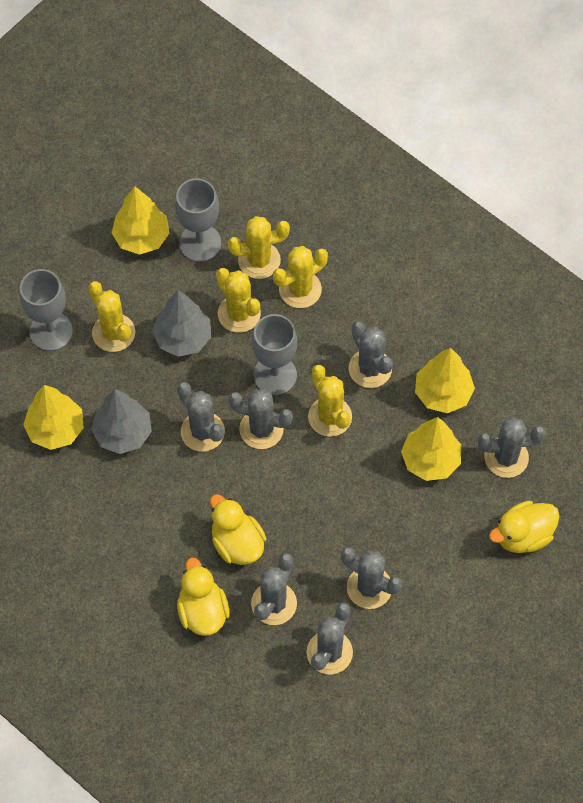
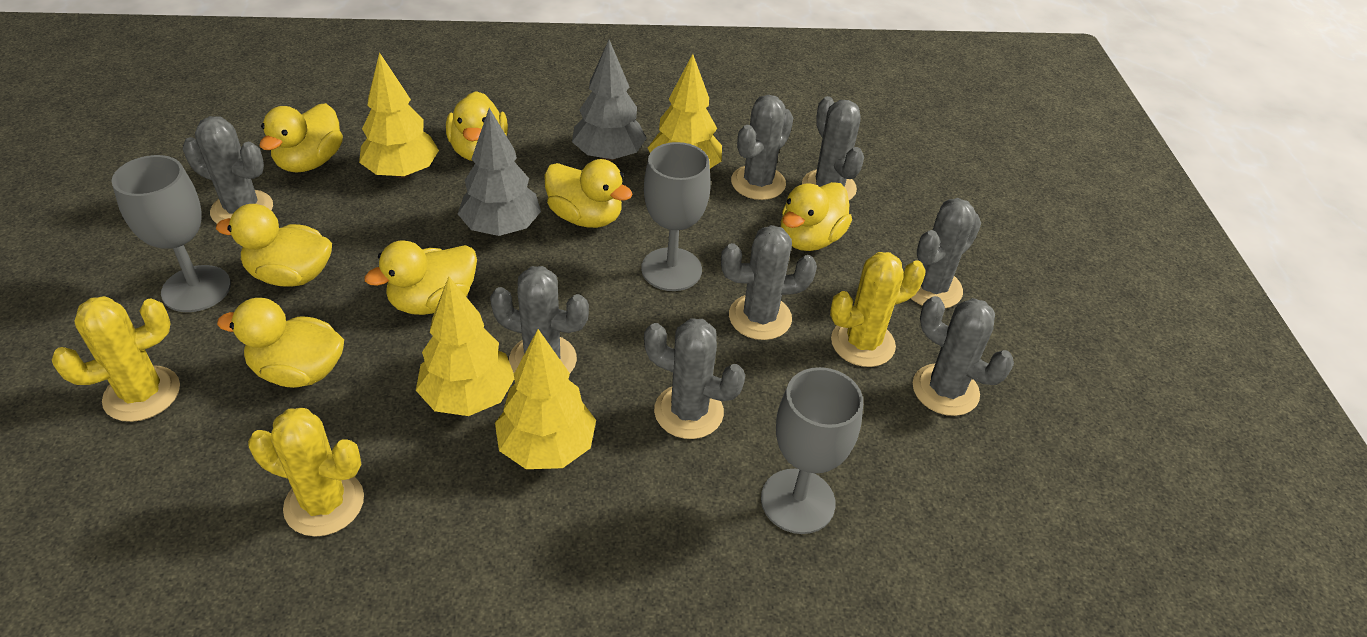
grey cactus: 7 -> 8
yellow cactus: 5 -> 3
yellow duck: 3 -> 7

